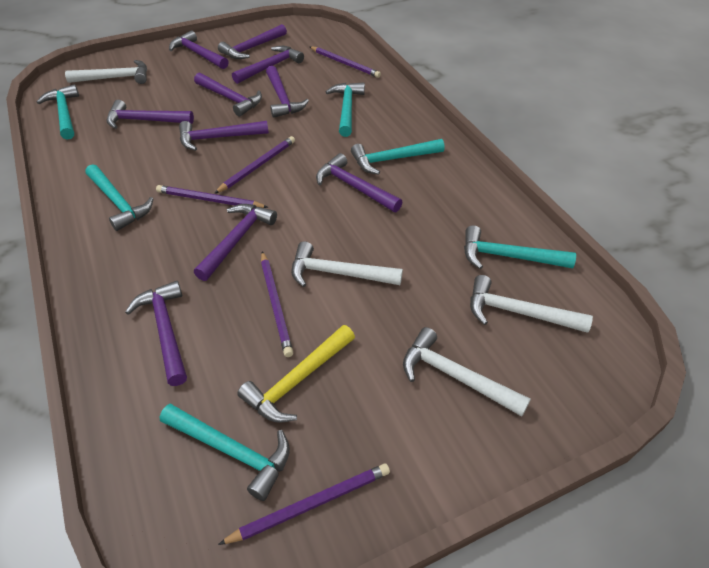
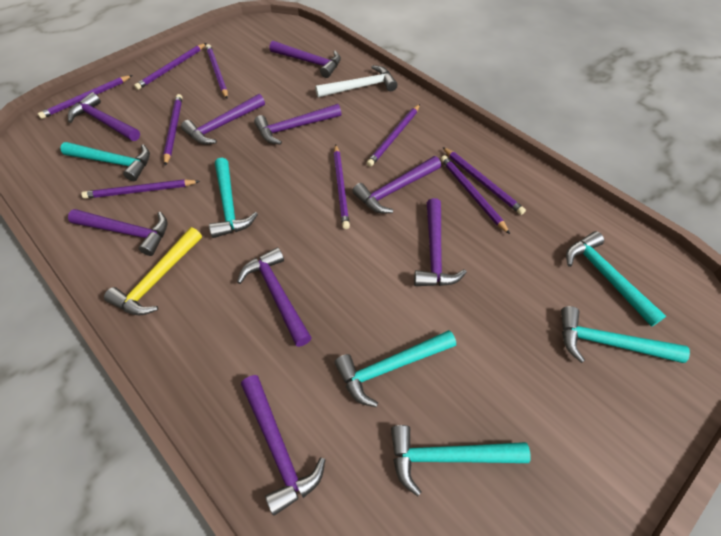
purple hammer: 10 -> 9
purple pencil: 5 -> 9
white hammer: 4 -> 1

